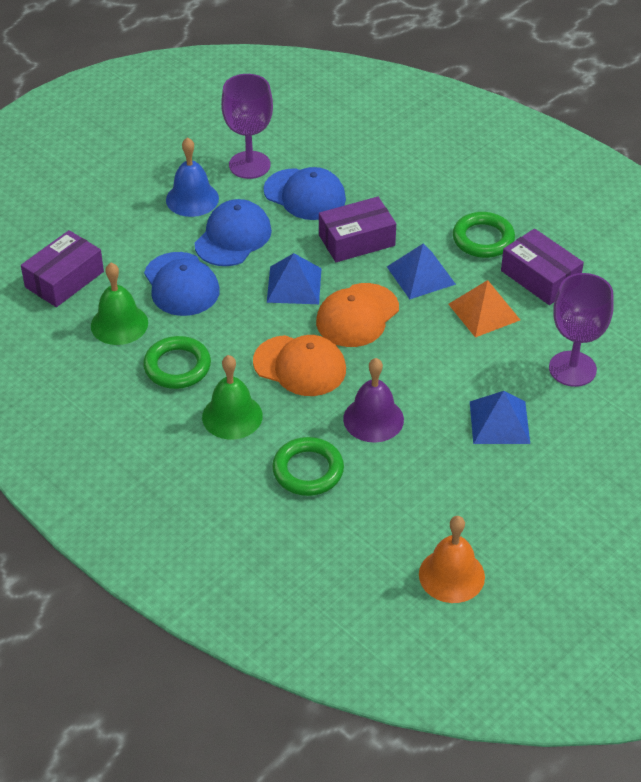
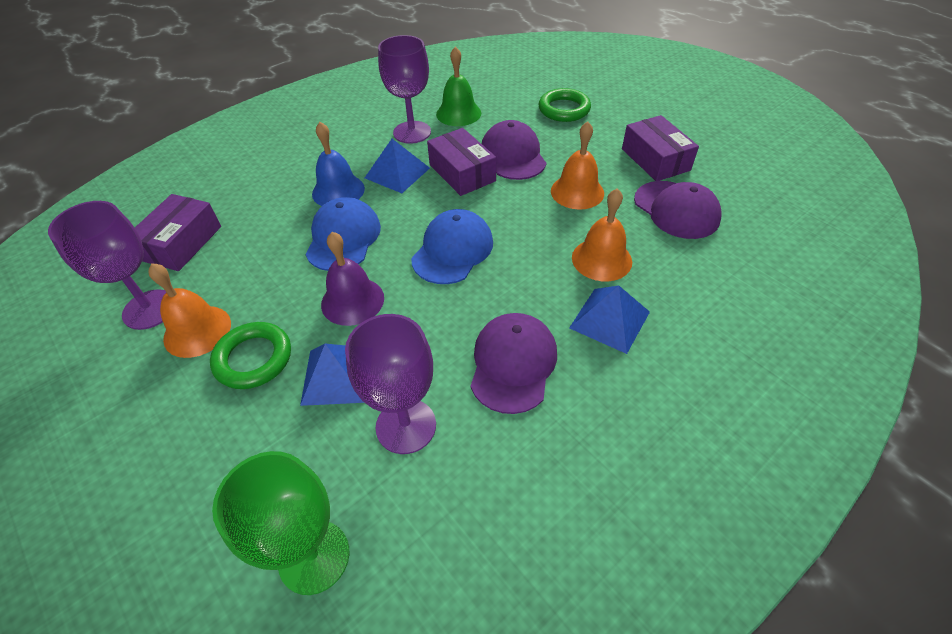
blue cap: 3 -> 2
green bell: 2 -> 1
green goblet: 0 -> 1
green ring: 3 -> 2
orange bell: 1 -> 3
orange cap: 2 -> 0
orange pyramid: 1 -> 0
purple cap: 0 -> 3
purple goblet: 2 -> 3

